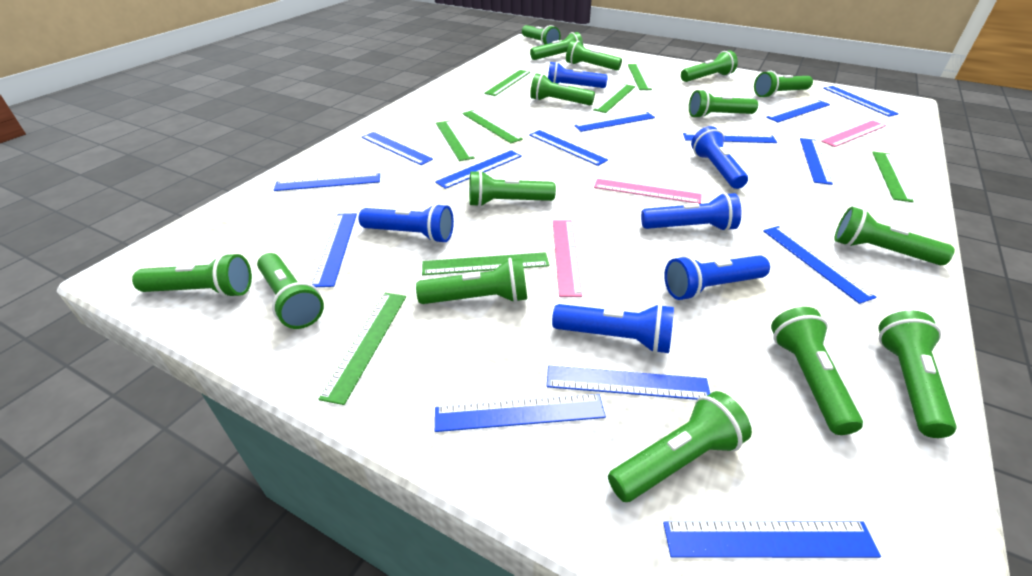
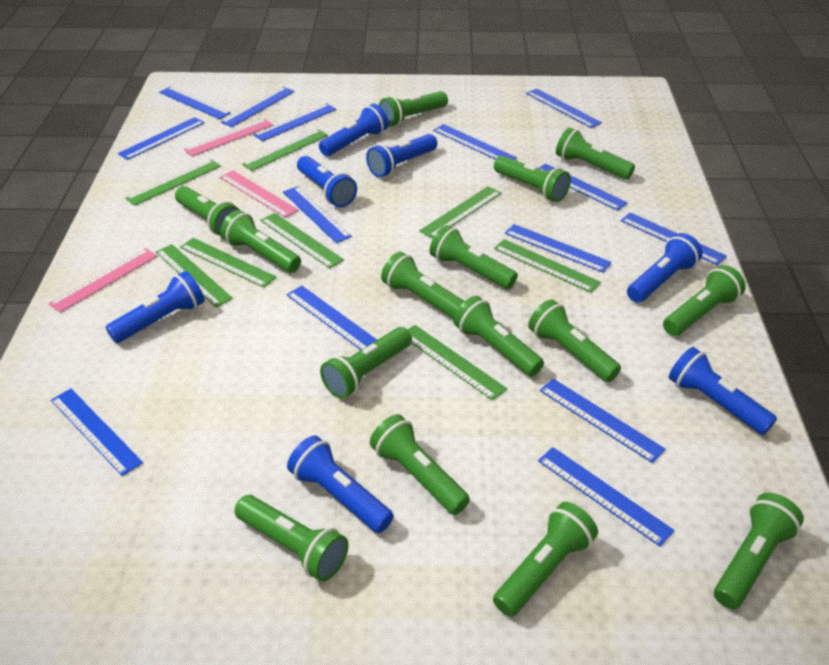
blue flashlight: 6 -> 7

